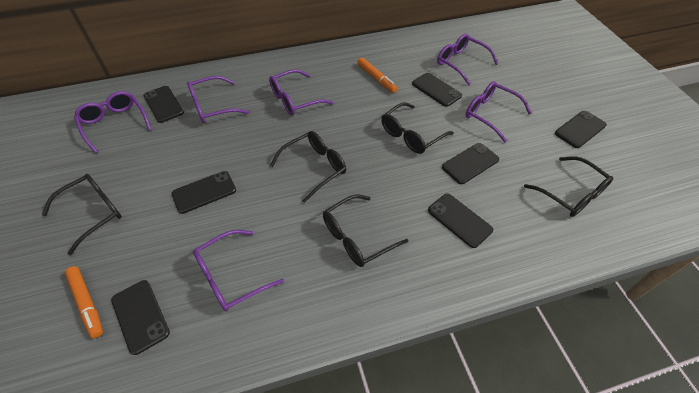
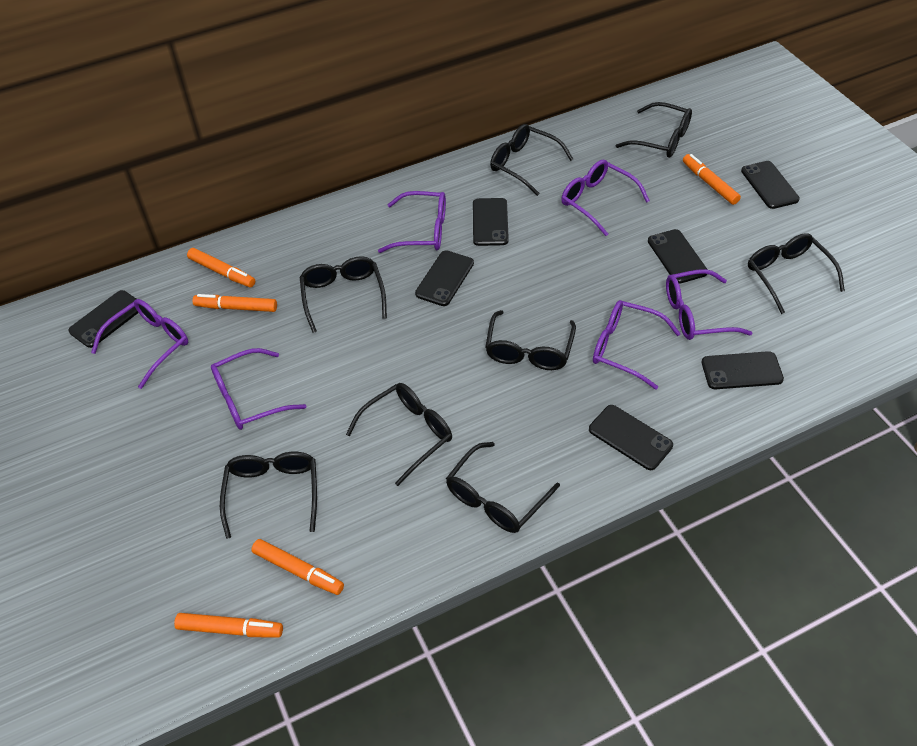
black glasses: 5 -> 8
orange marker: 2 -> 5

